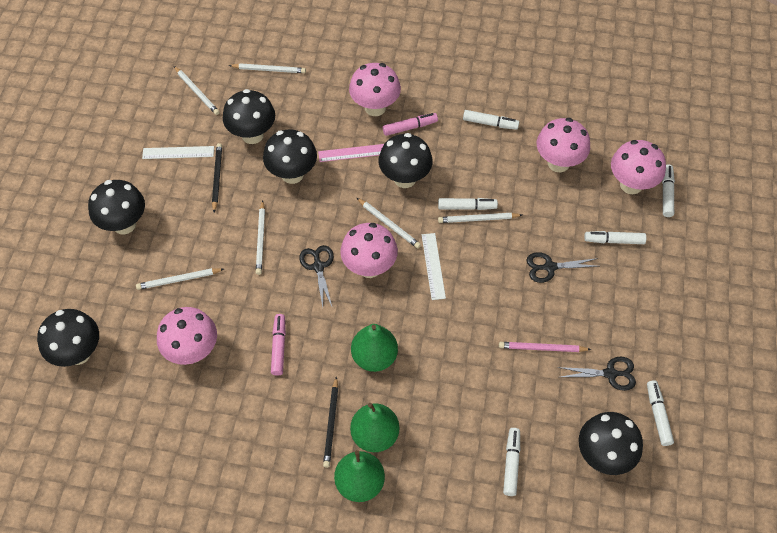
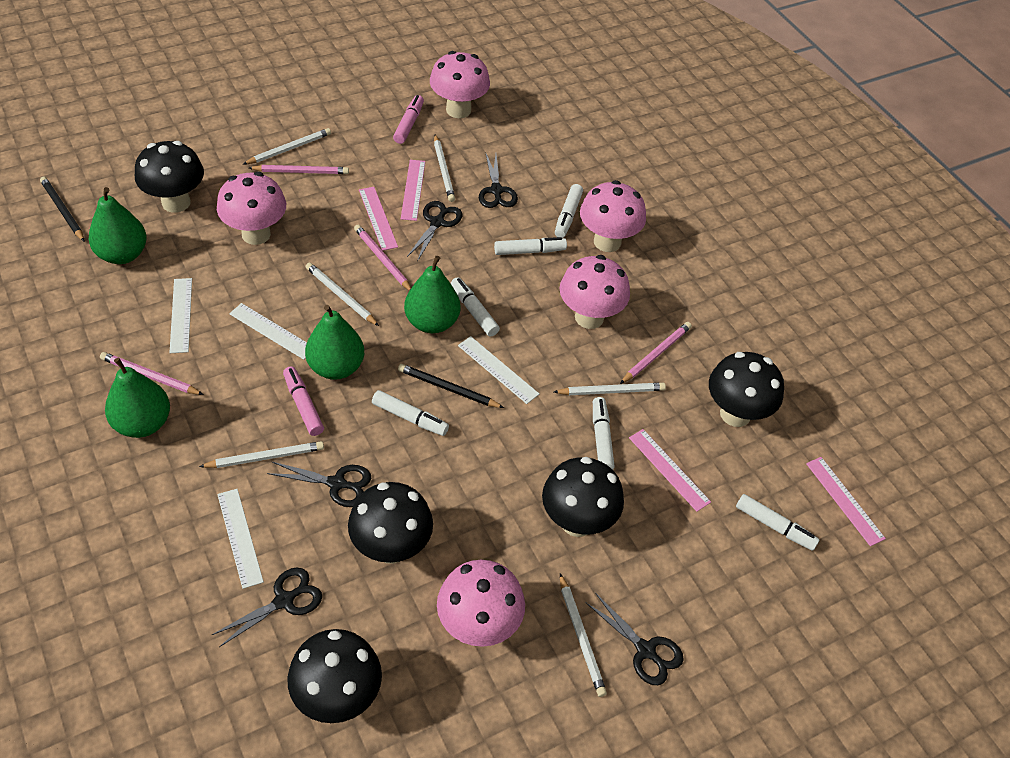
black mushroom: 6 -> 5
black scissors: 3 -> 5
green pear: 3 -> 4
pink pencil: 1 -> 4
pink ruler: 1 -> 4
white ruler: 2 -> 4

